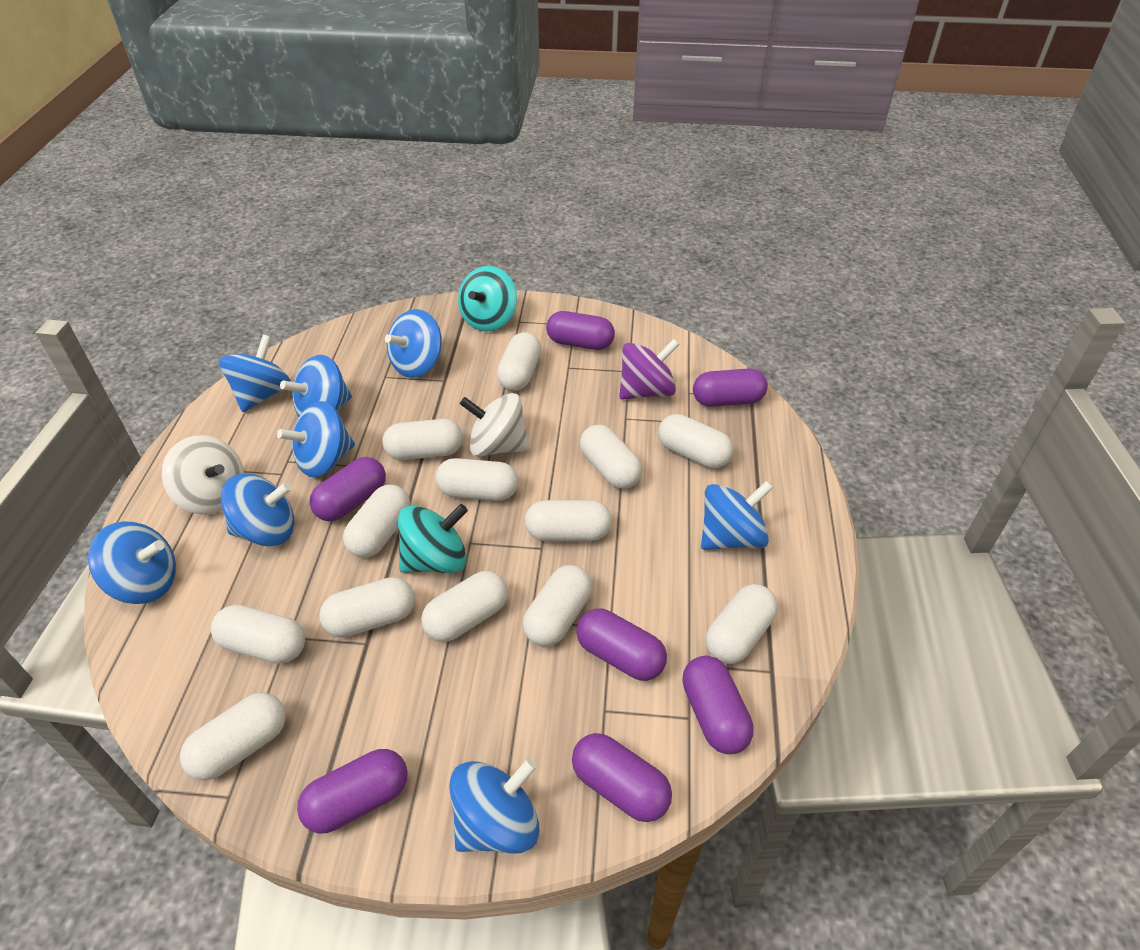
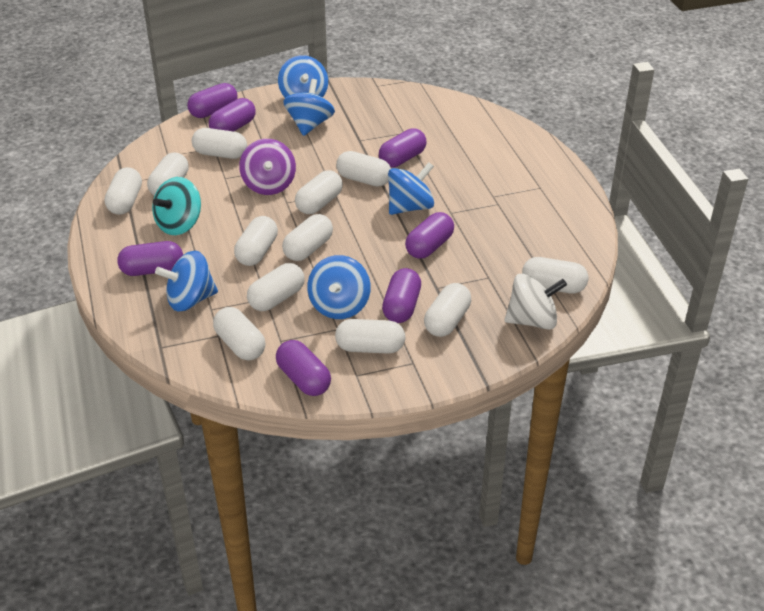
blue spinning top: 8 -> 5
turquoise spinning top: 2 -> 1
white capsule: 13 -> 12
white spinning top: 2 -> 1

